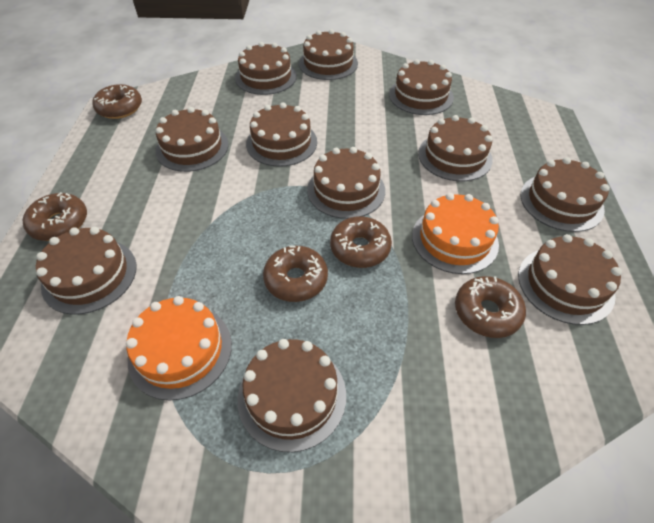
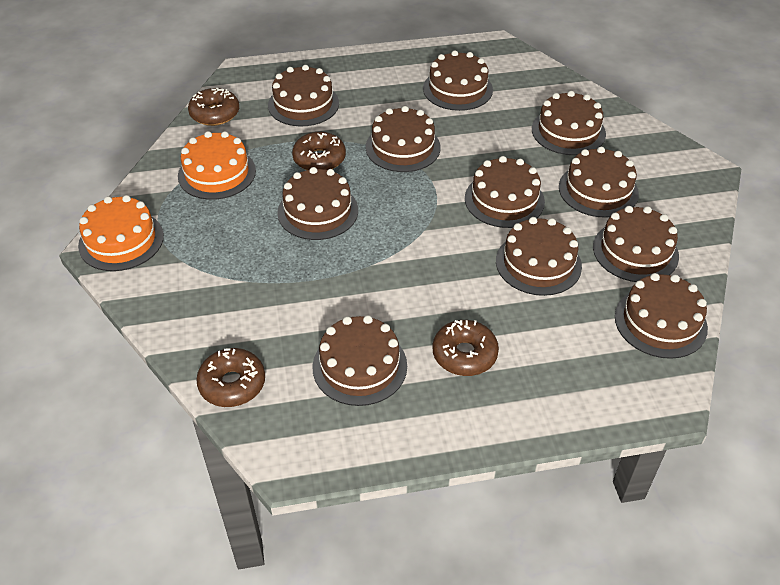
brown donut: 5 -> 4

